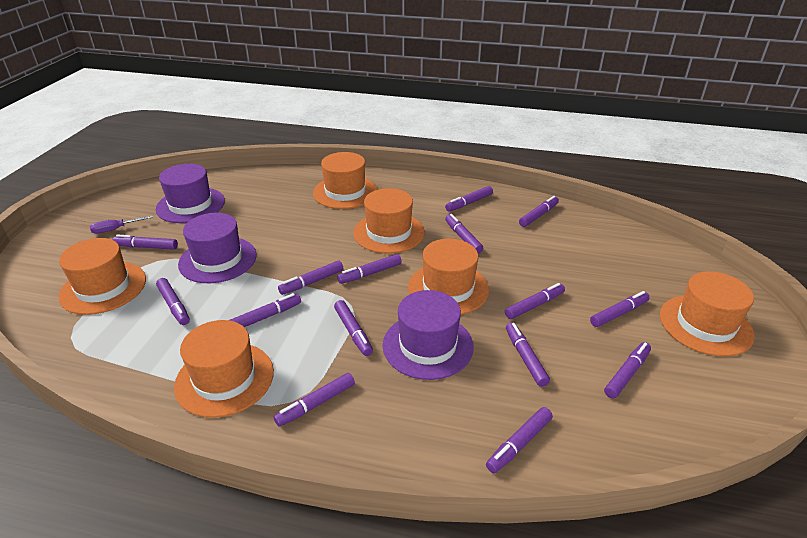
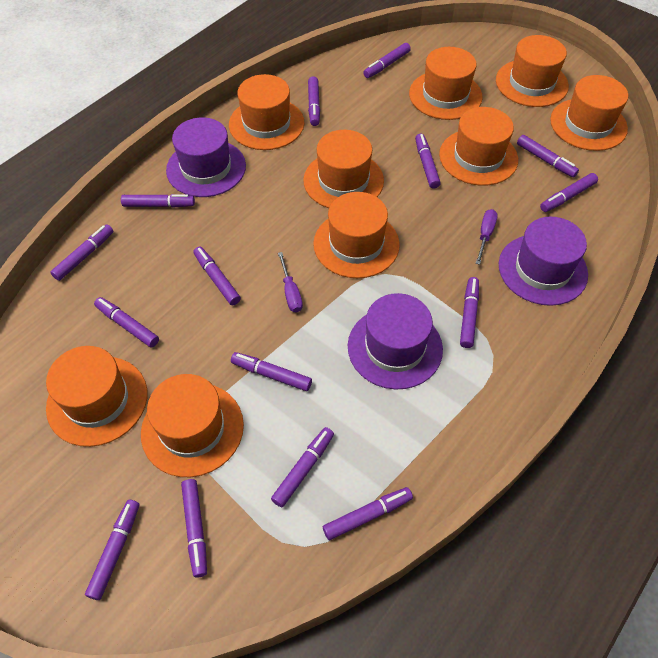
orange hat: 6 -> 9
purple screwdriver: 1 -> 2

